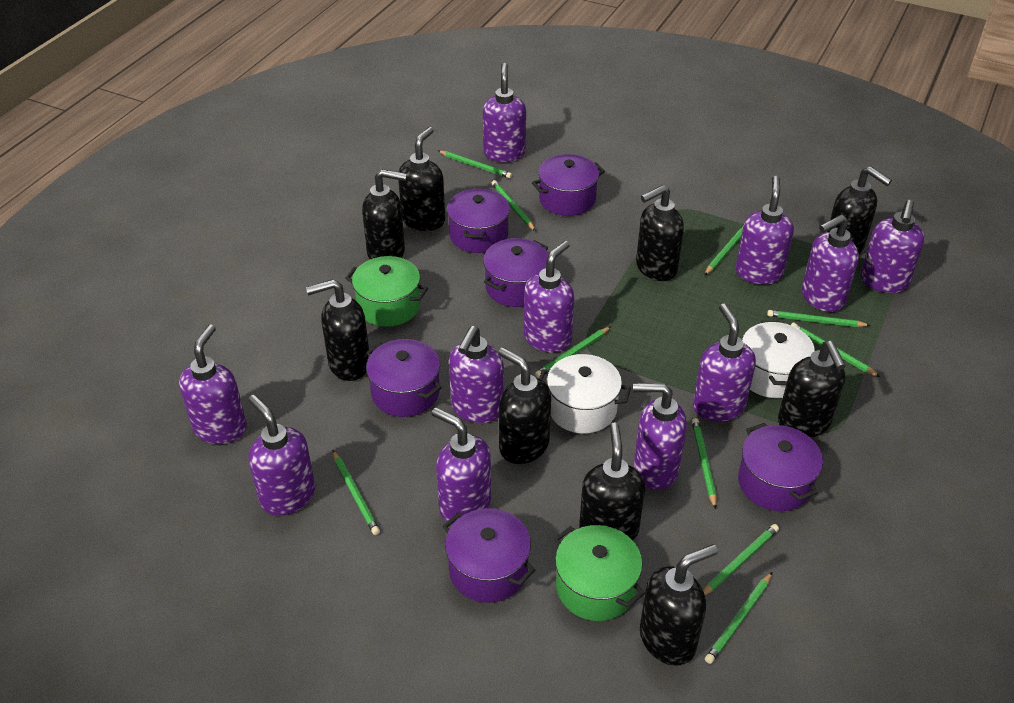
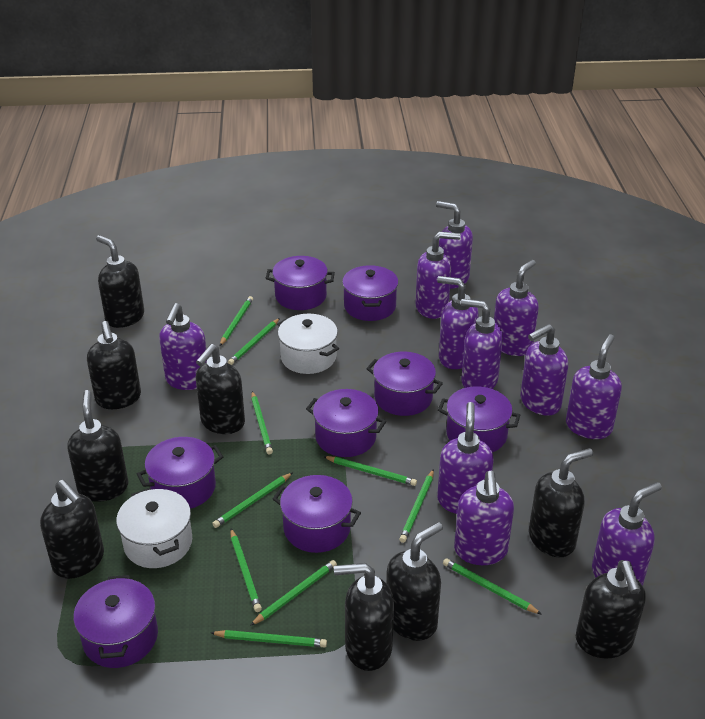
green pot: 2 -> 0
purple pot: 6 -> 8

